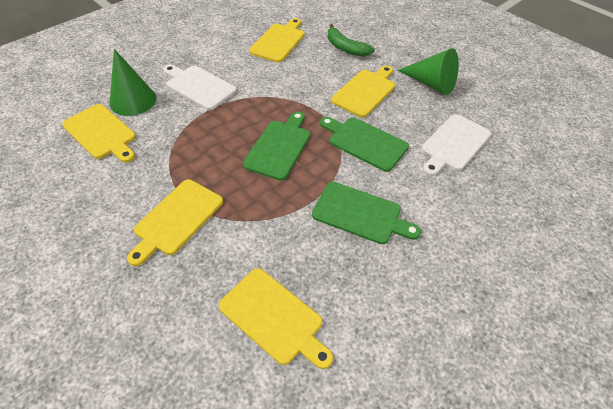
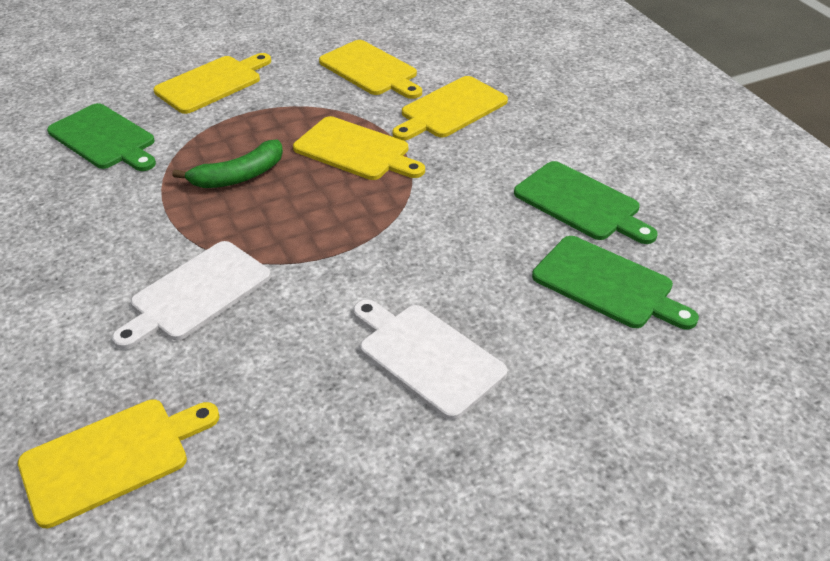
green cone: 2 -> 0

